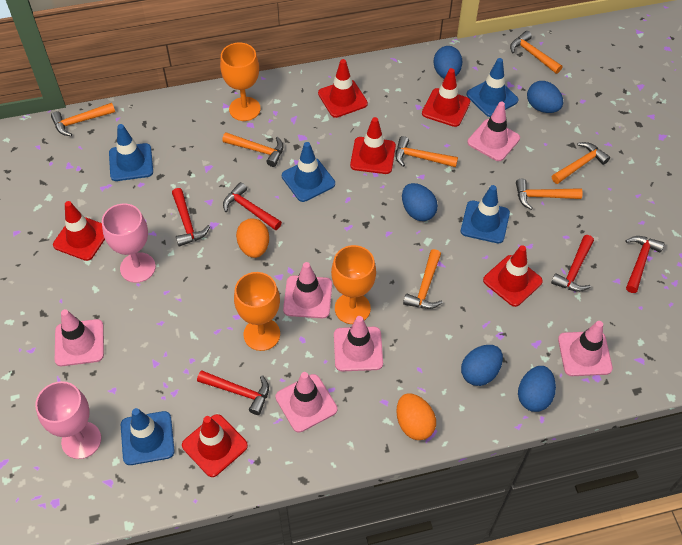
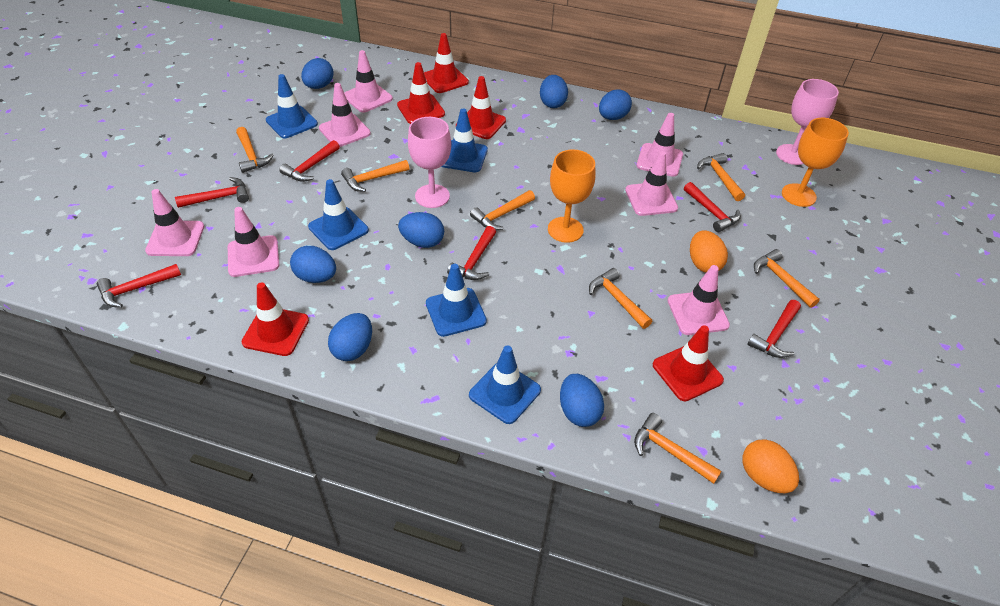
blue egg: 5 -> 7
orange goblet: 3 -> 2
pink traffic cone: 6 -> 7
red hammer: 5 -> 6
red traffic cone: 6 -> 5

